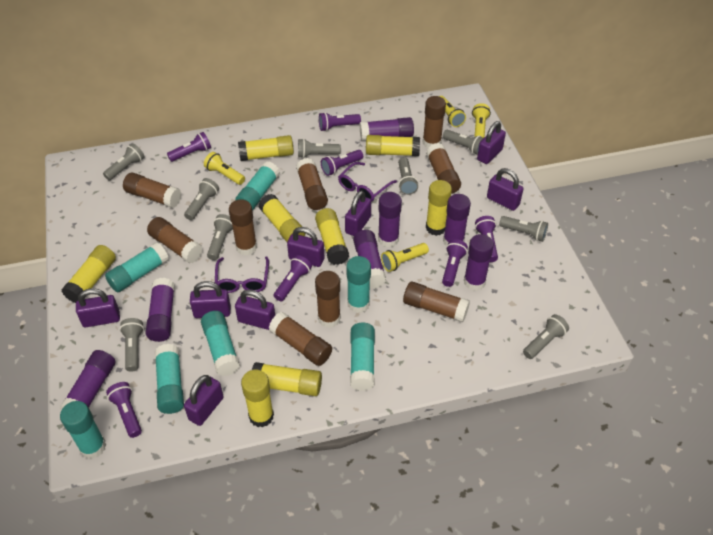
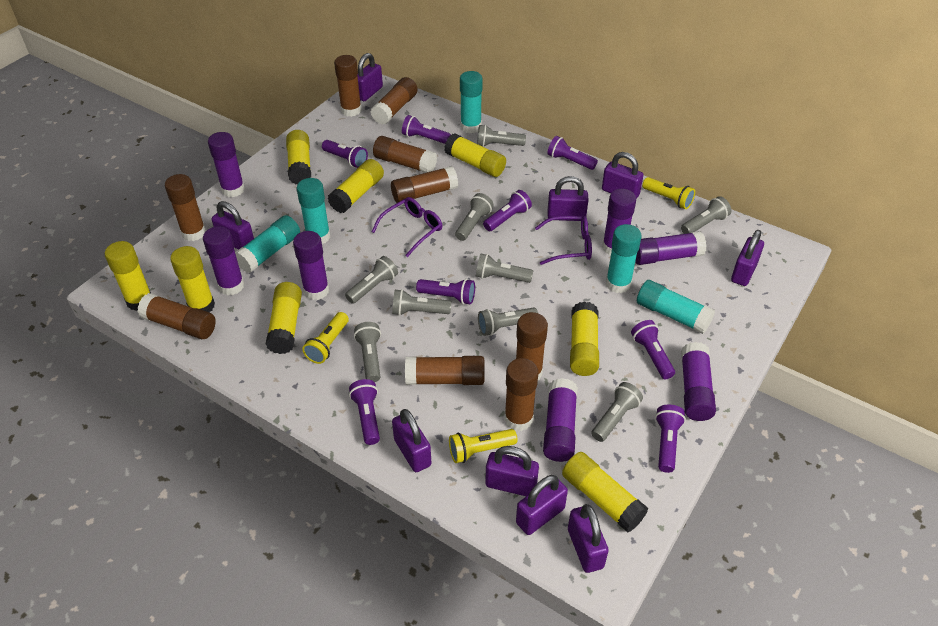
purple flashlight: 7 -> 8
purple padlock: 8 -> 9
turquoise glue stick: 7 -> 5
yellow flashlight: 4 -> 3

